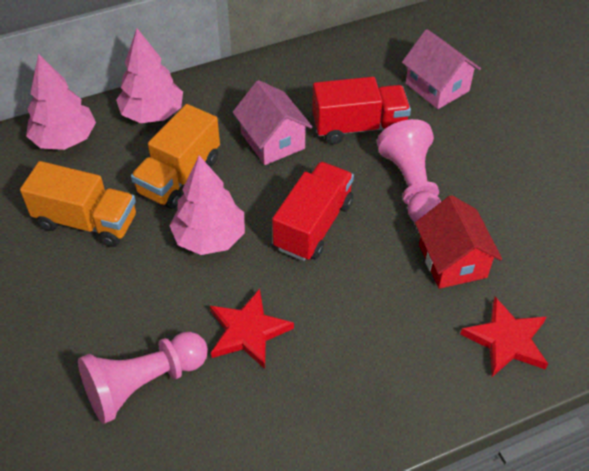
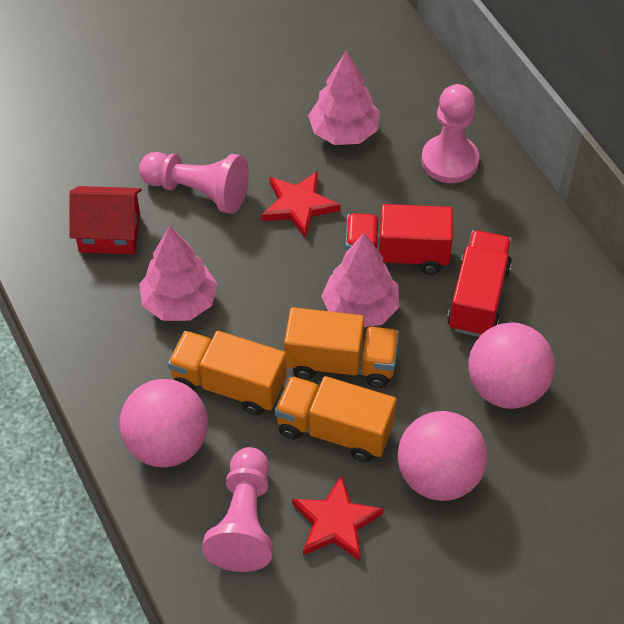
orange truck: 2 -> 3
pink ball: 0 -> 3
pink house: 2 -> 0
pink pawn: 2 -> 3

